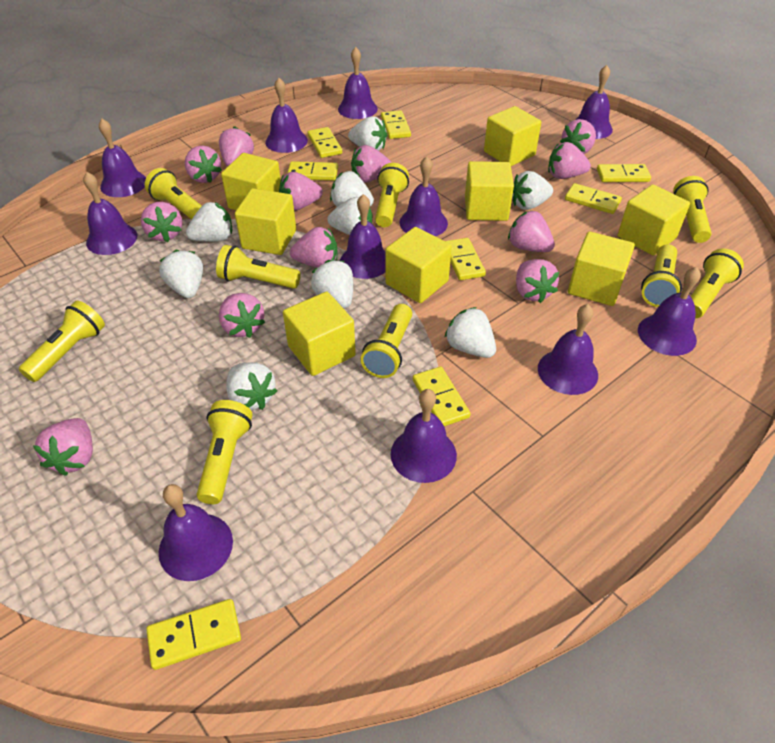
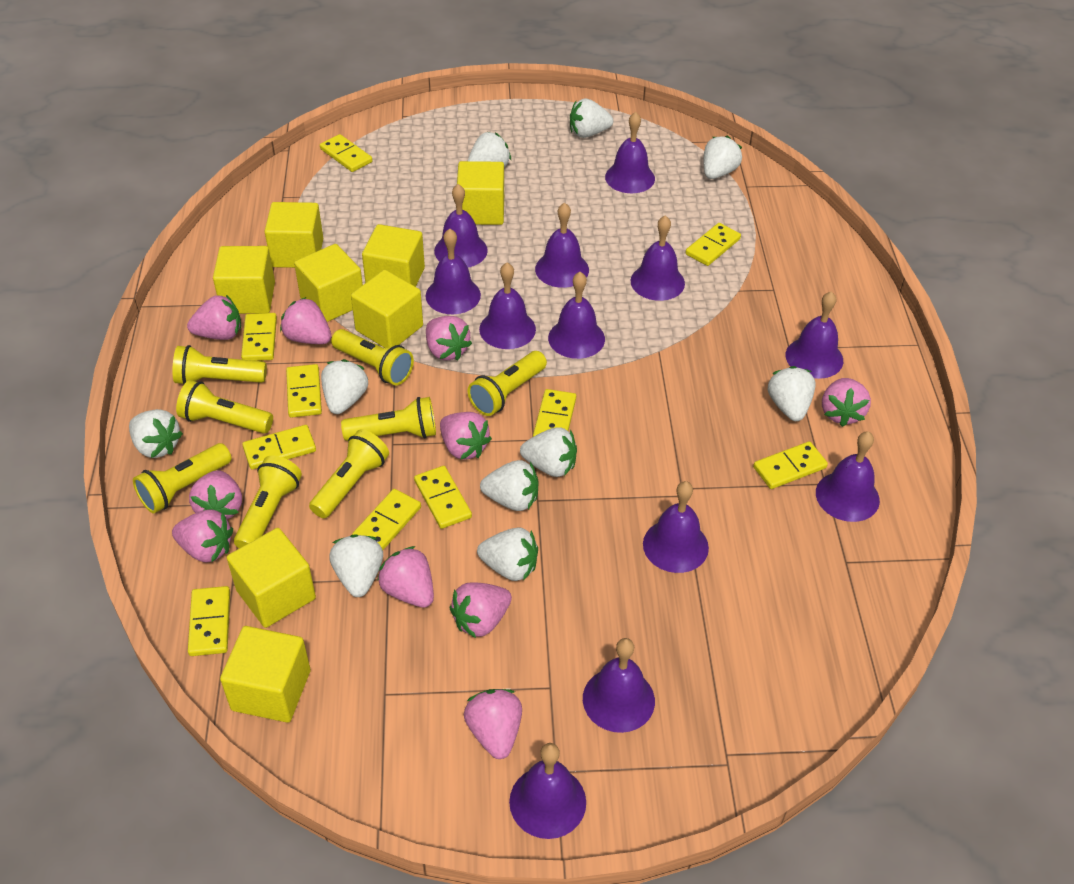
pink strawberry: 12 -> 10
purple bell: 11 -> 12
white strawberry: 9 -> 10
yellow domino: 8 -> 10
yellow flashlight: 9 -> 8

